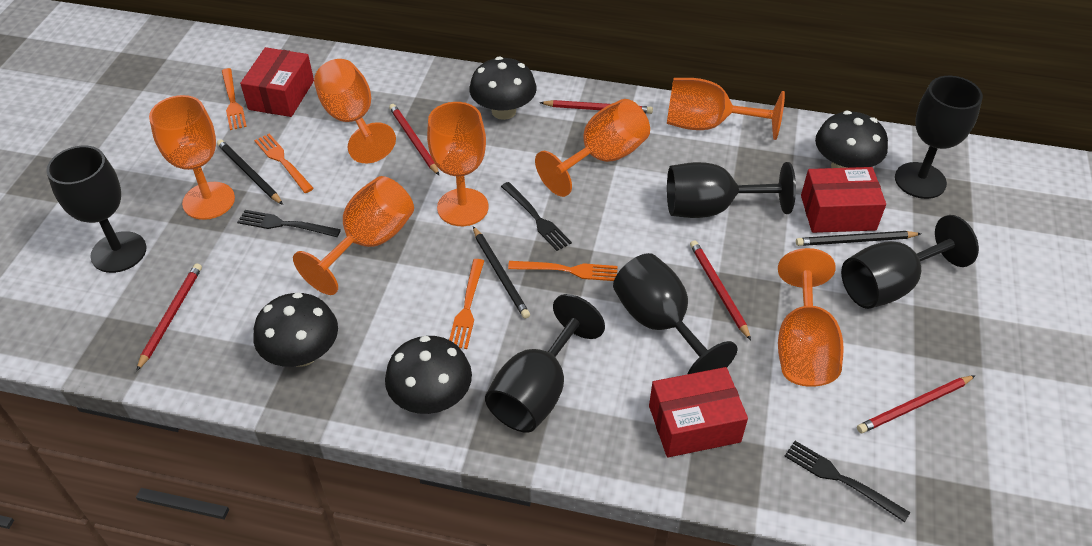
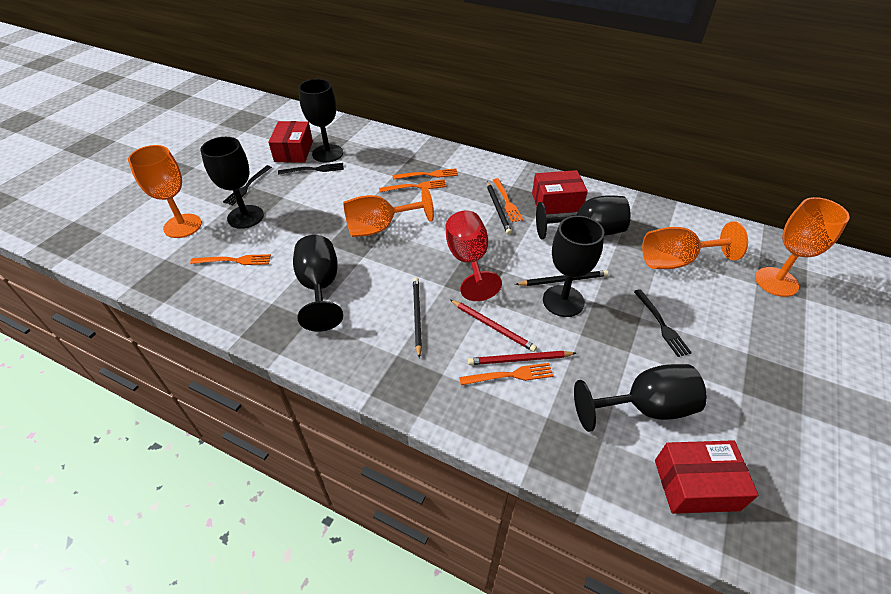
black mushroom: 4 -> 0
orange fork: 4 -> 5
orange goblet: 7 -> 4
red goblet: 0 -> 1
red pencil: 5 -> 2

